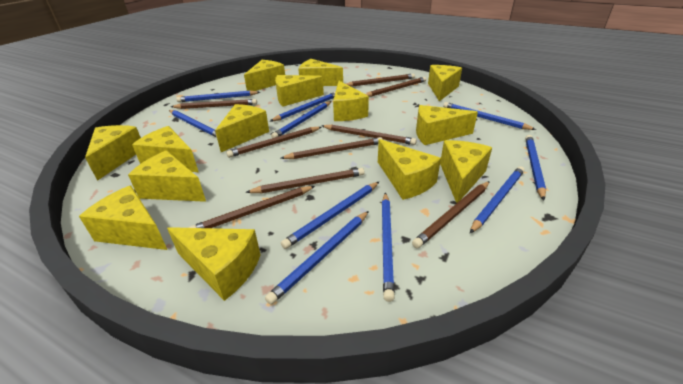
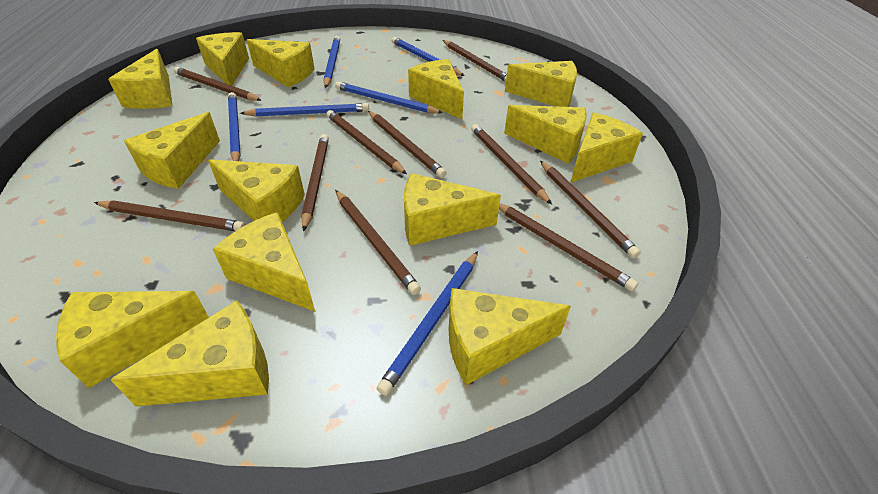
blue pencil: 10 -> 6
brown pencil: 9 -> 10

